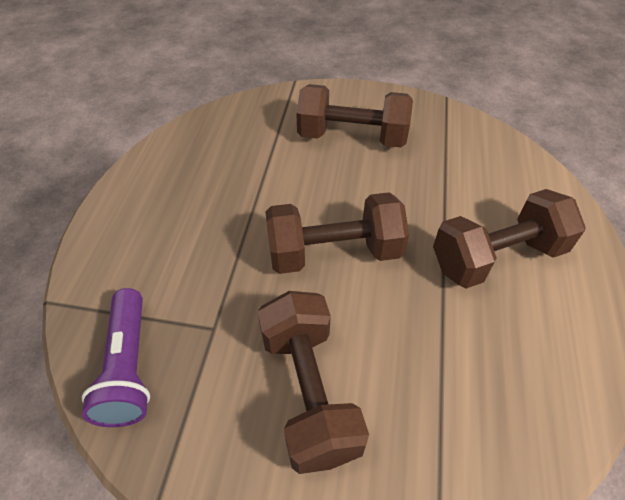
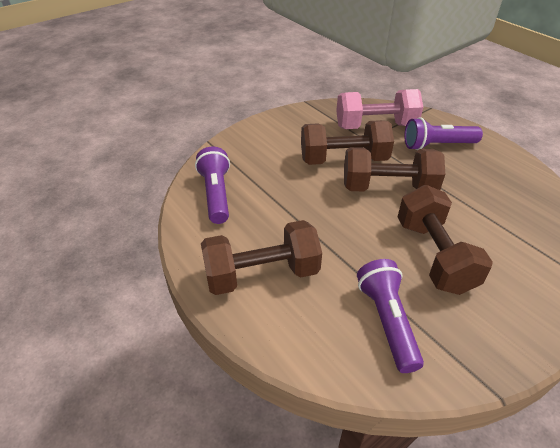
pink dumbbell: 0 -> 1
purple flashlight: 1 -> 3

